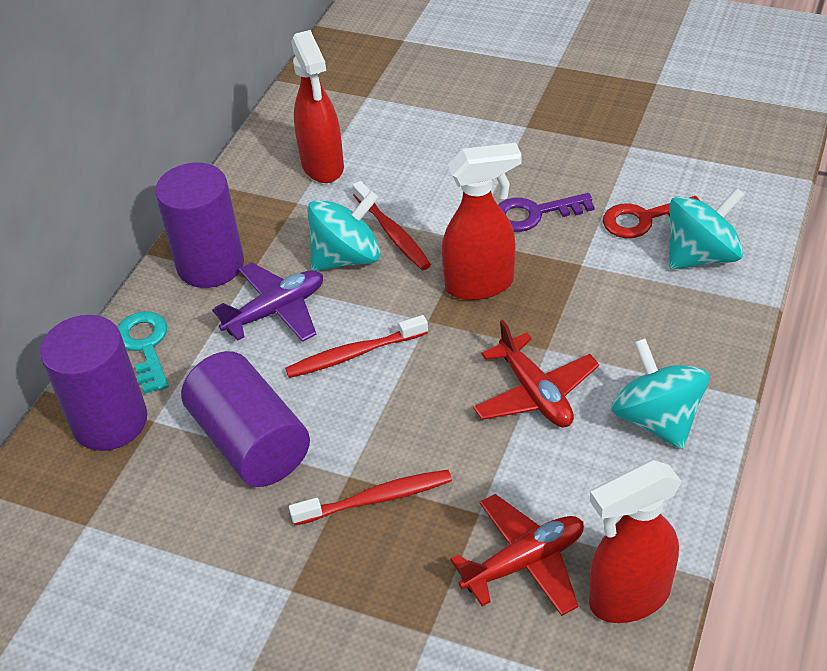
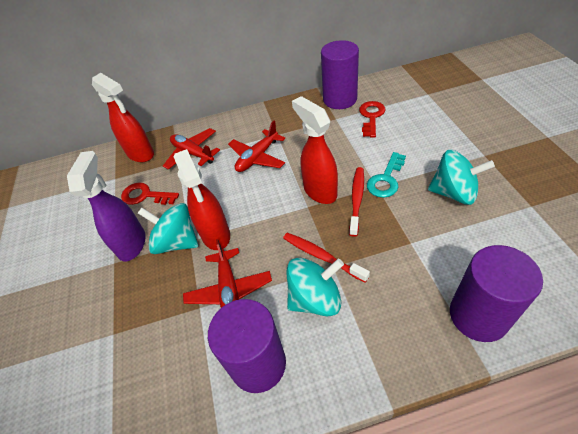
purple key: 1 -> 0
purple plane: 1 -> 0
purple spray bottle: 0 -> 1
red key: 1 -> 2
red plane: 2 -> 3
red toothbrush: 3 -> 2

